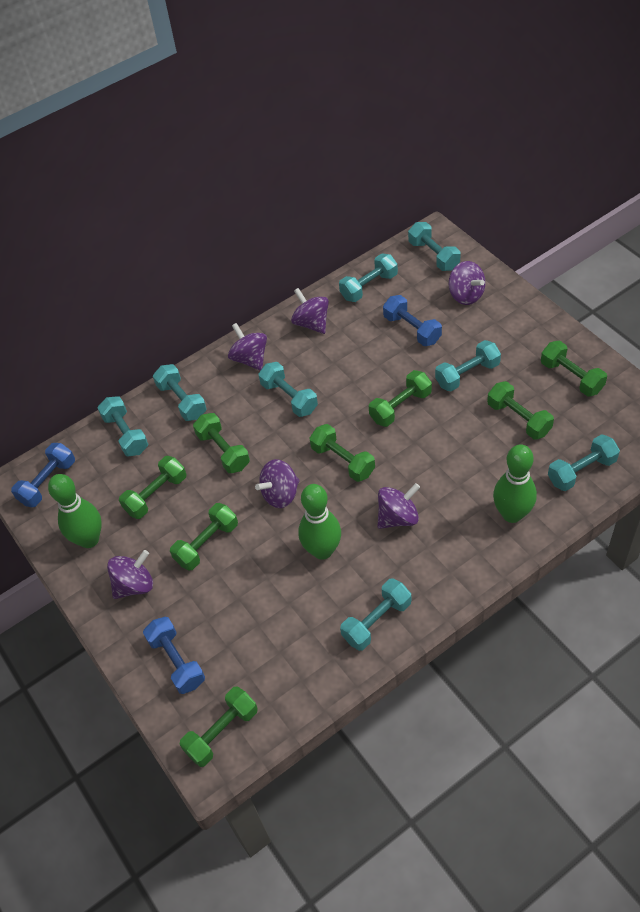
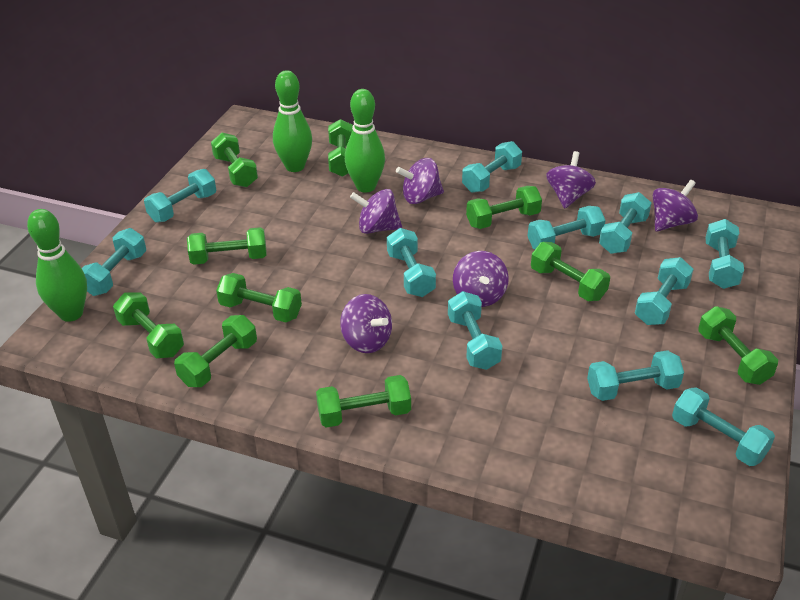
blue dumbbell: 3 -> 0
green dumbbell: 8 -> 10
turquoise dumbbell: 8 -> 11

